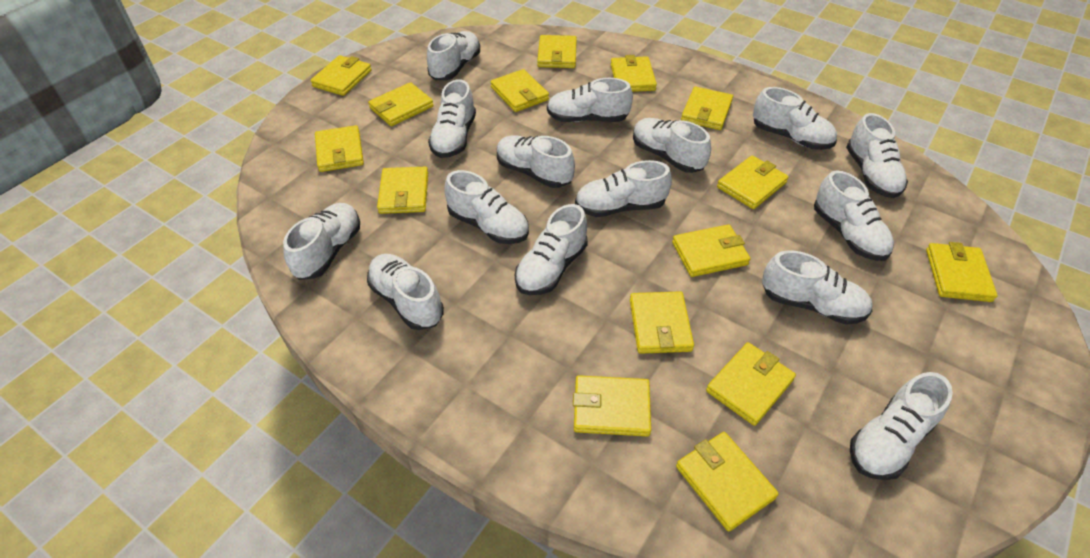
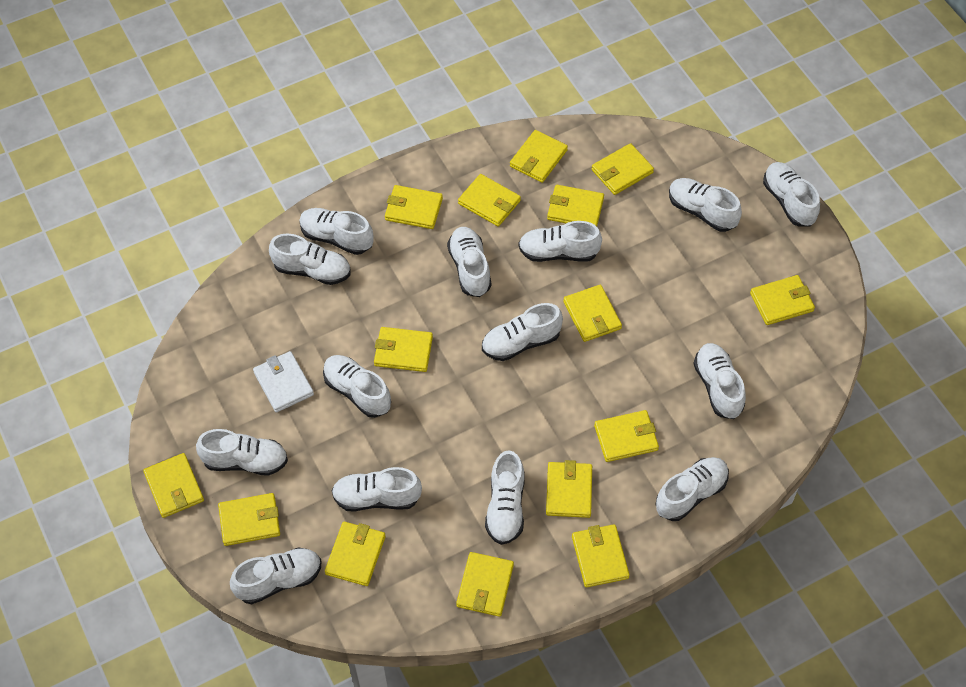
white shoe: 15 -> 14
white wallet: 0 -> 1

